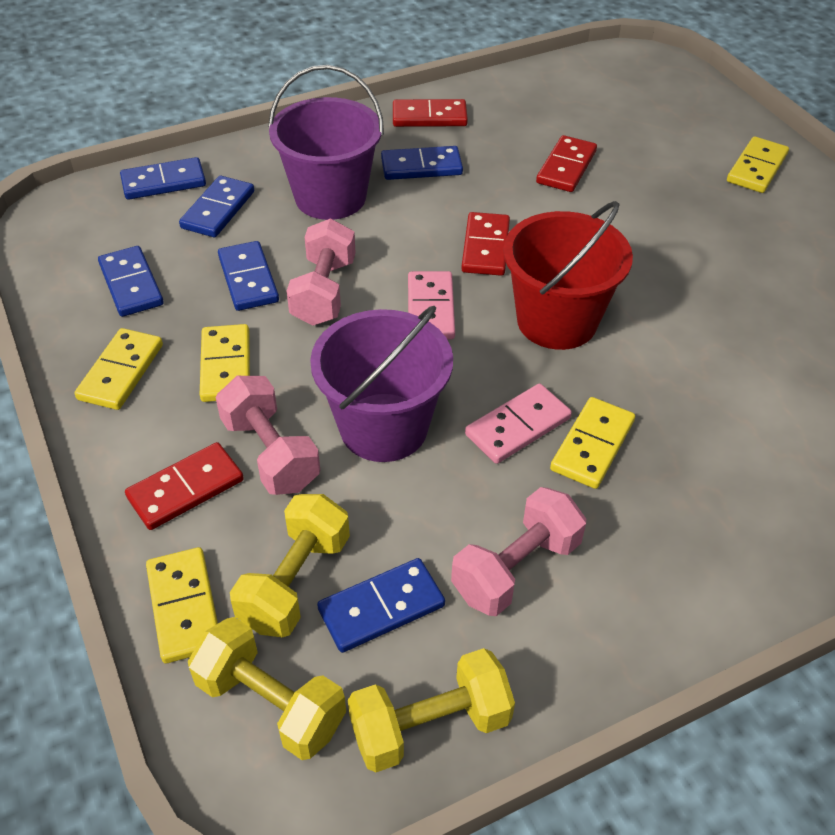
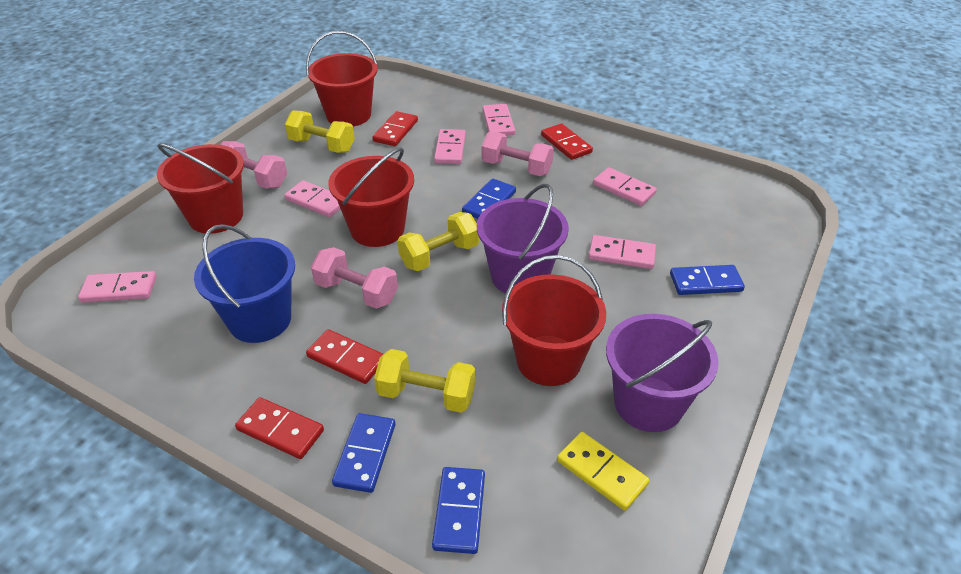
blue bucket: 0 -> 1
blue domino: 6 -> 4
pink domino: 2 -> 6
red bucket: 1 -> 4
yellow domino: 5 -> 1

